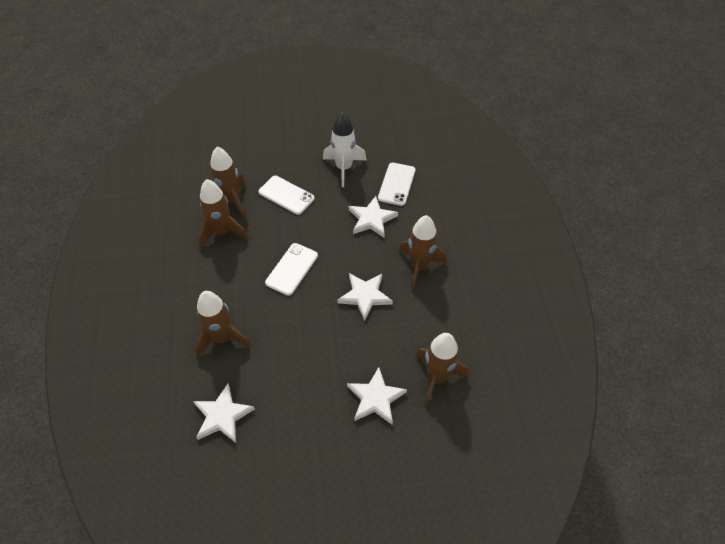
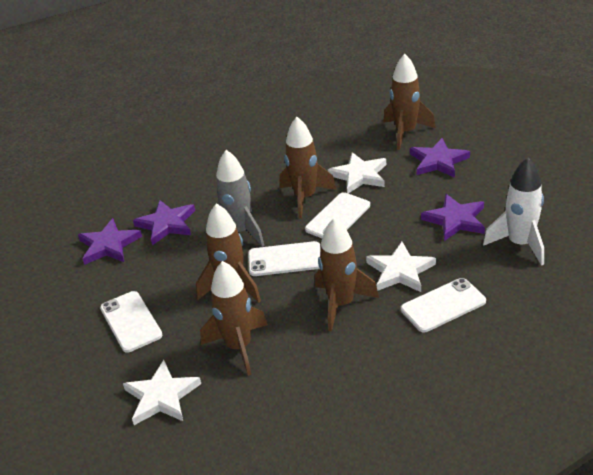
grey rocket: 0 -> 1
purple star: 0 -> 4
white phone: 3 -> 4
white star: 4 -> 3

